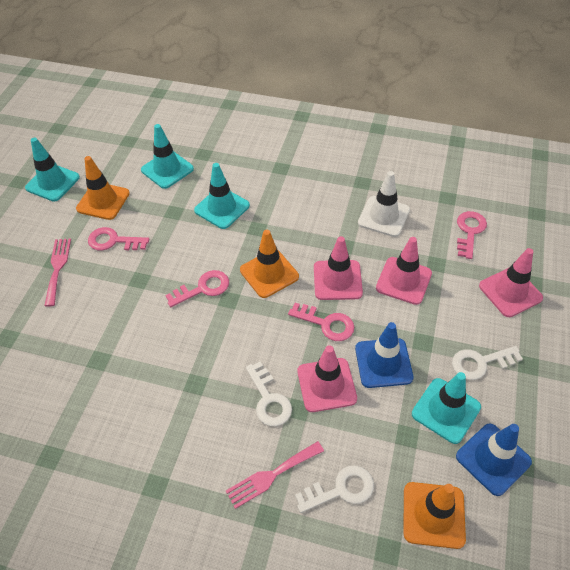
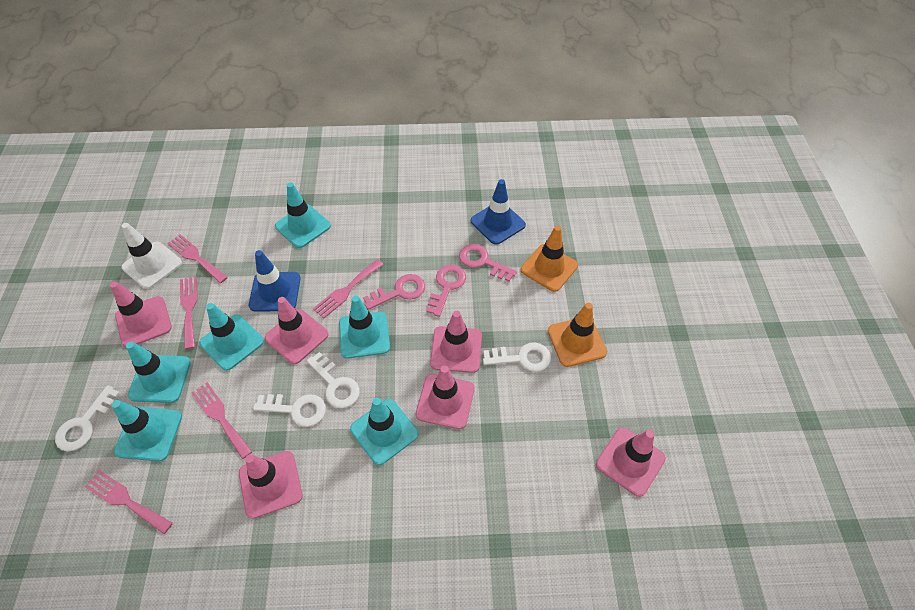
orange traffic cone: 3 -> 2
pink fork: 2 -> 5
pink key: 4 -> 3
pink traffic cone: 4 -> 6
turquoise traffic cone: 4 -> 6
white key: 3 -> 4

